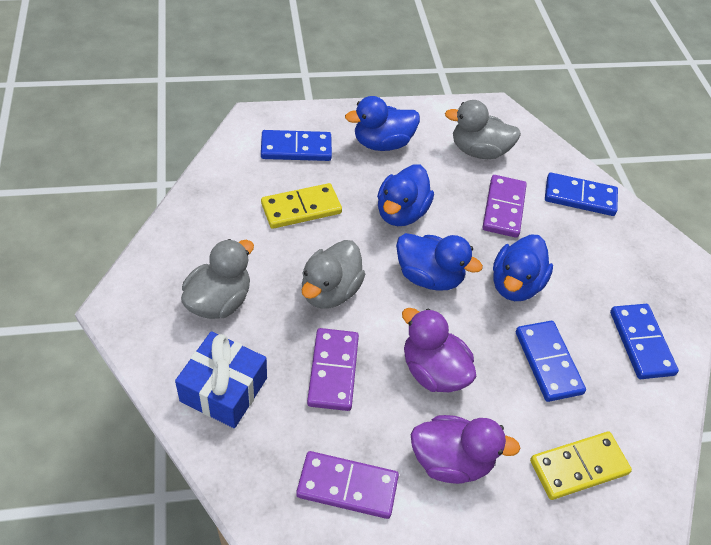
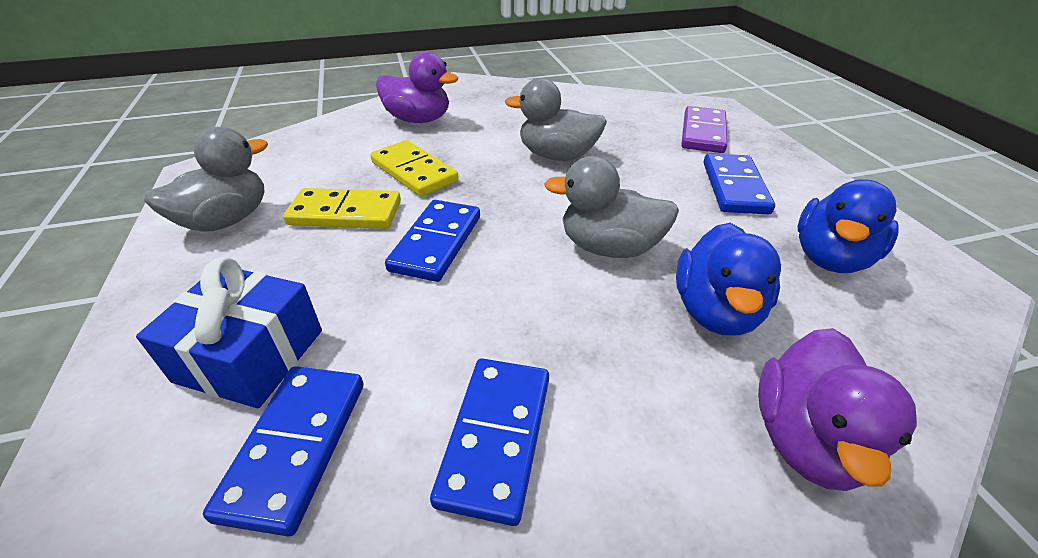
blue duck: 4 -> 2
purple domino: 3 -> 1

